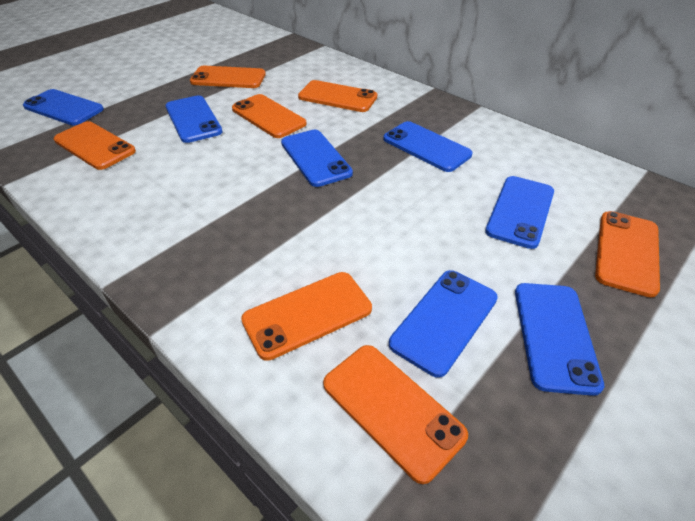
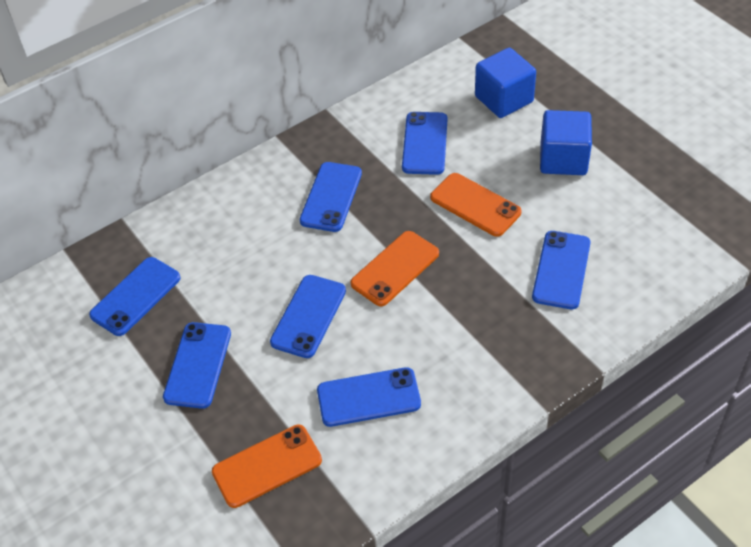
blue cube: 0 -> 2
orange phone: 7 -> 3

